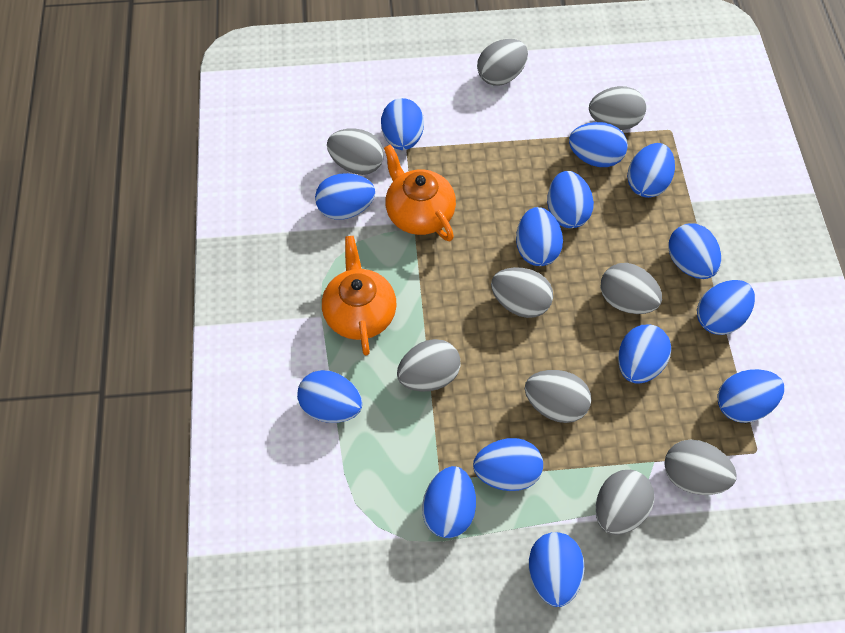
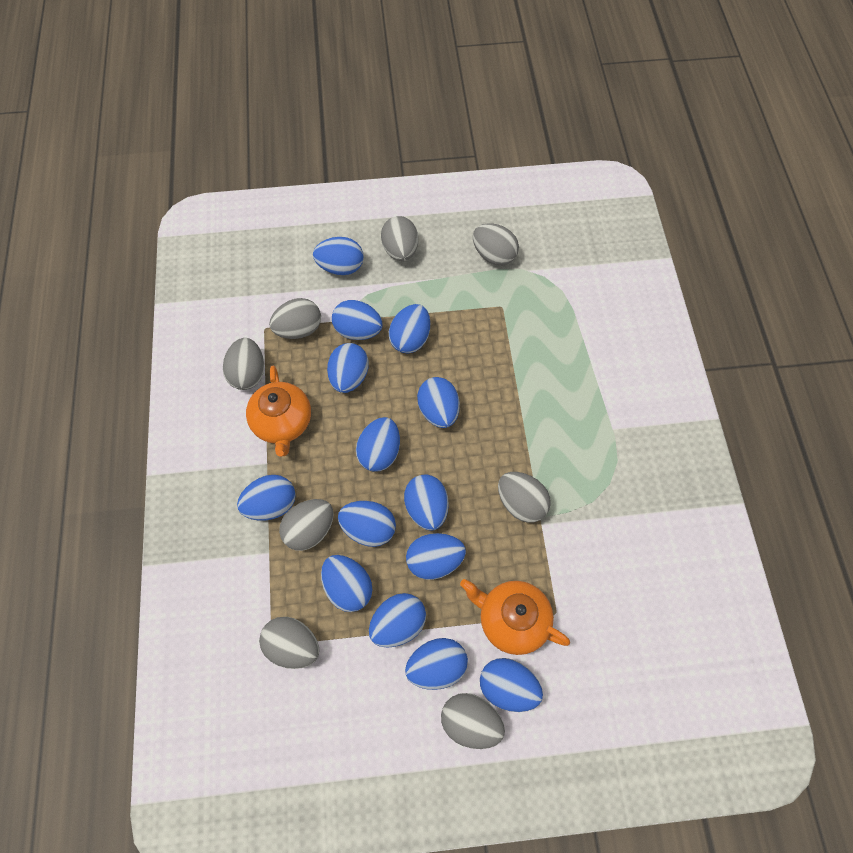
grey egg: 9 -> 8

